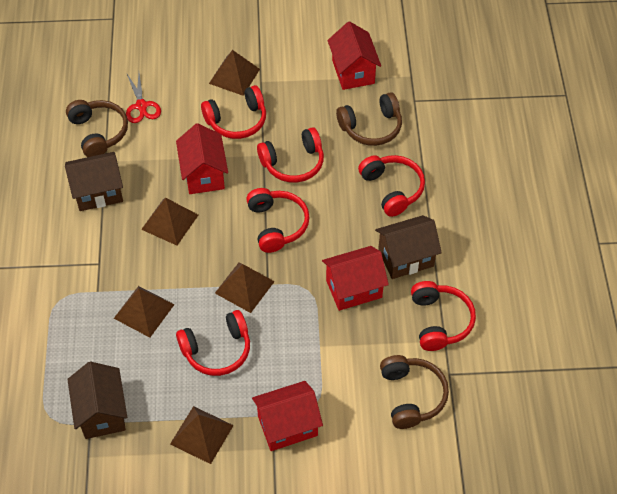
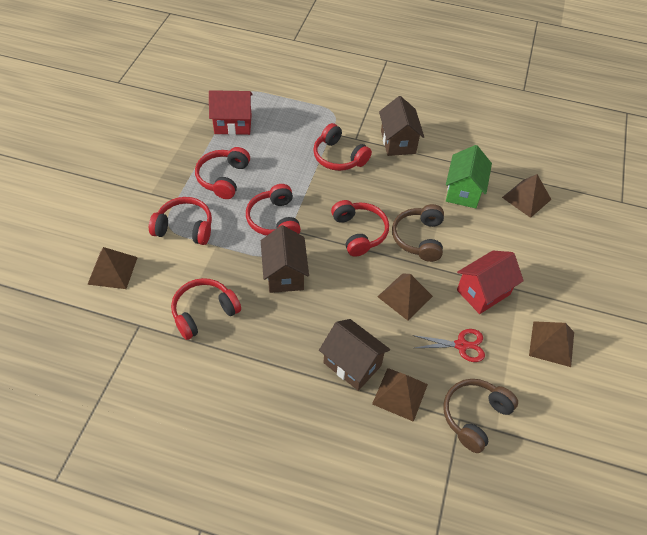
brown headphones: 3 -> 2
green house: 0 -> 1
red house: 4 -> 2

